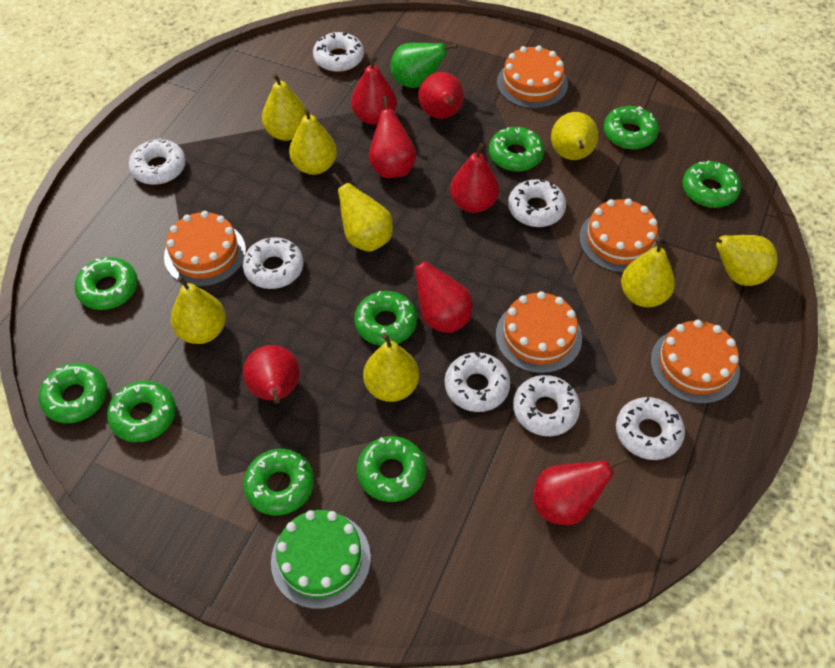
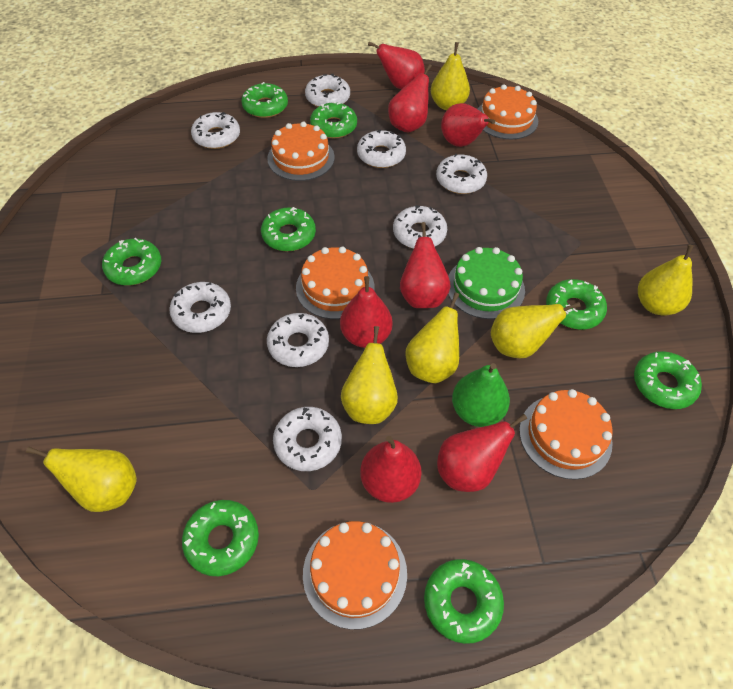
green donut: 9 -> 8
white donut: 7 -> 8
yellow pear: 8 -> 6

